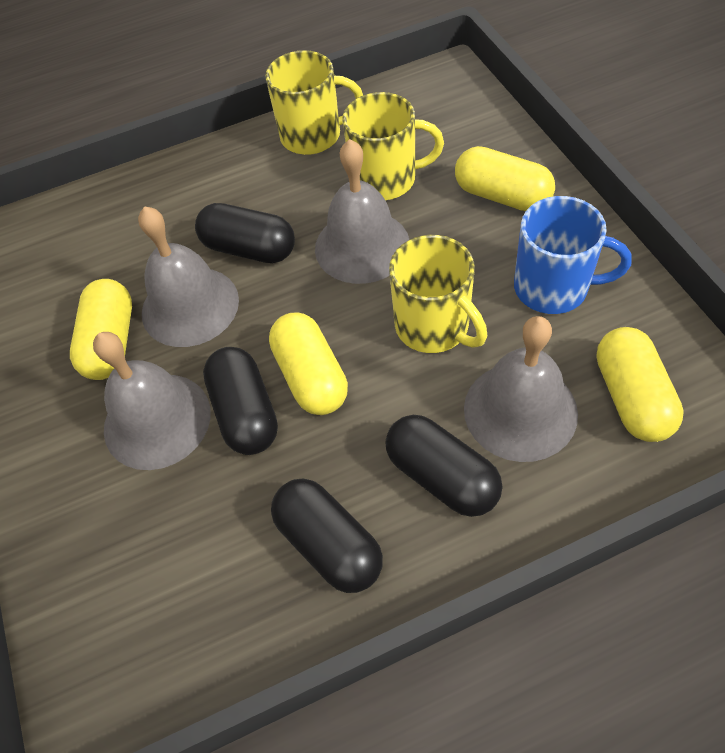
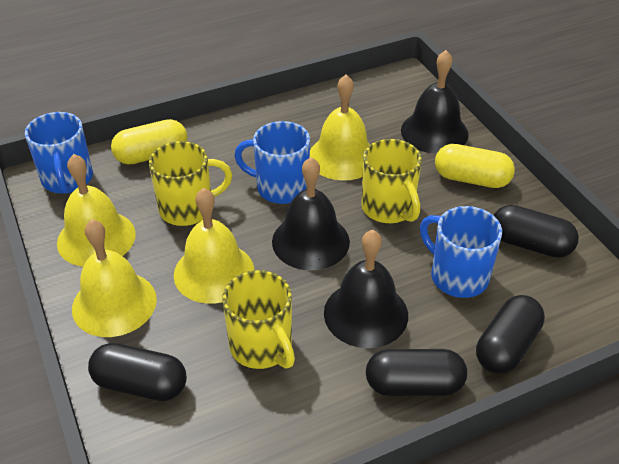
black bell: 0 -> 3
blue mug: 1 -> 3
grey bell: 4 -> 0
yellow bell: 0 -> 4
yellow capsule: 4 -> 2

